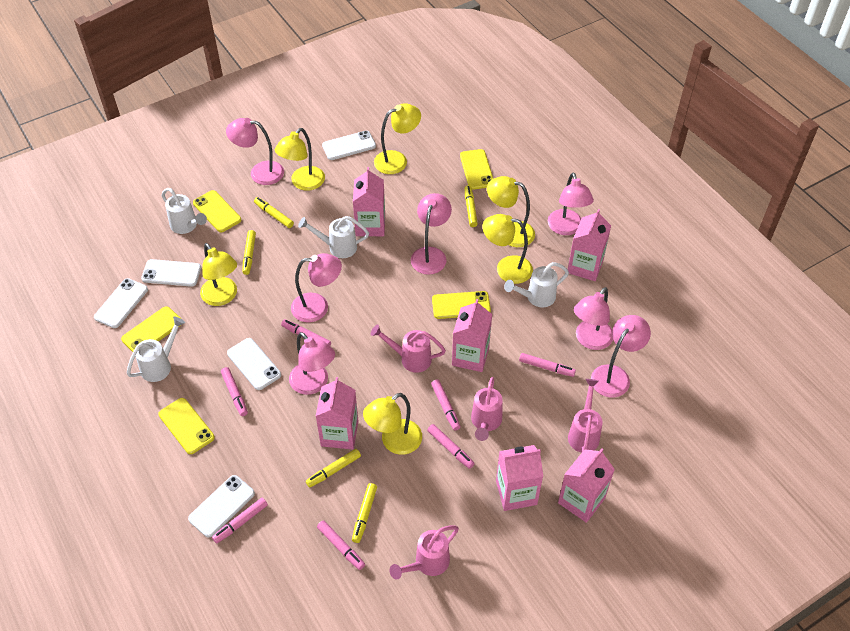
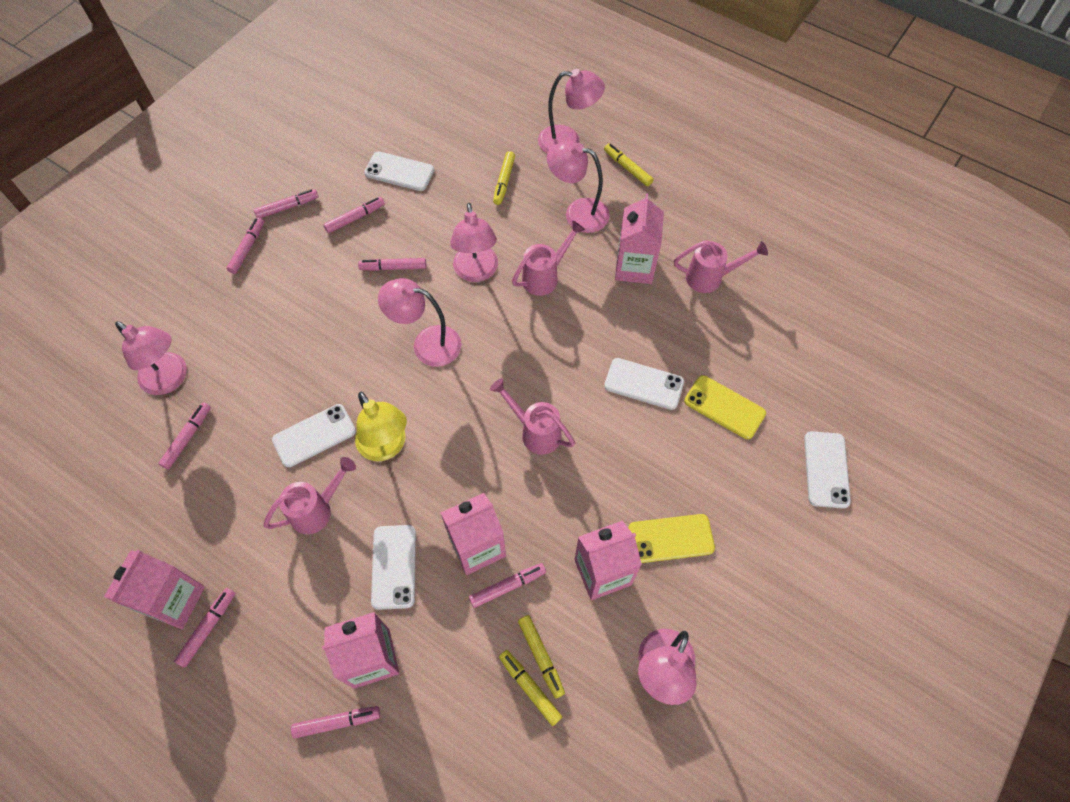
pink carton: 6 -> 5
pink lamp: 7 -> 6
pink marker: 7 -> 8
white watering can: 4 -> 0
yellow lamp: 6 -> 1
yellow marker: 5 -> 4
yellow phone: 5 -> 2

